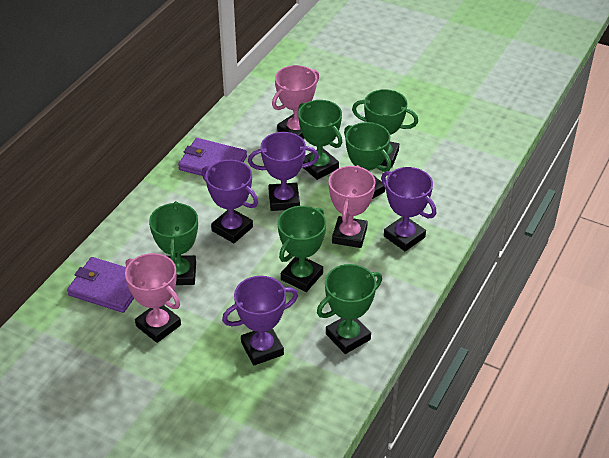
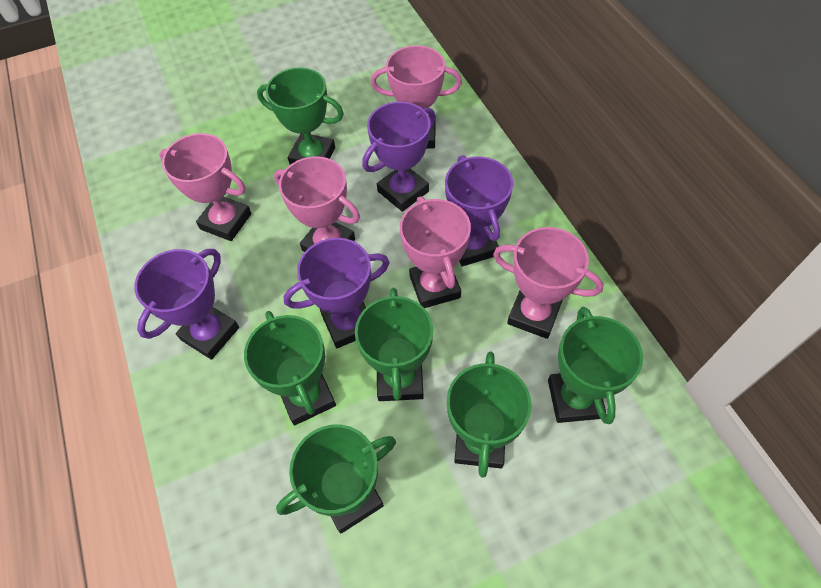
pink trophy: 3 -> 5
purple wallet: 2 -> 0

